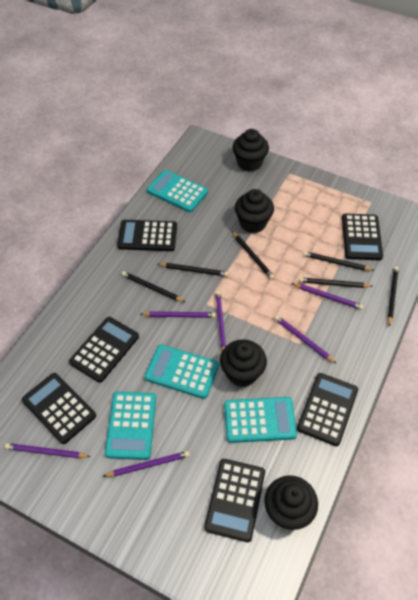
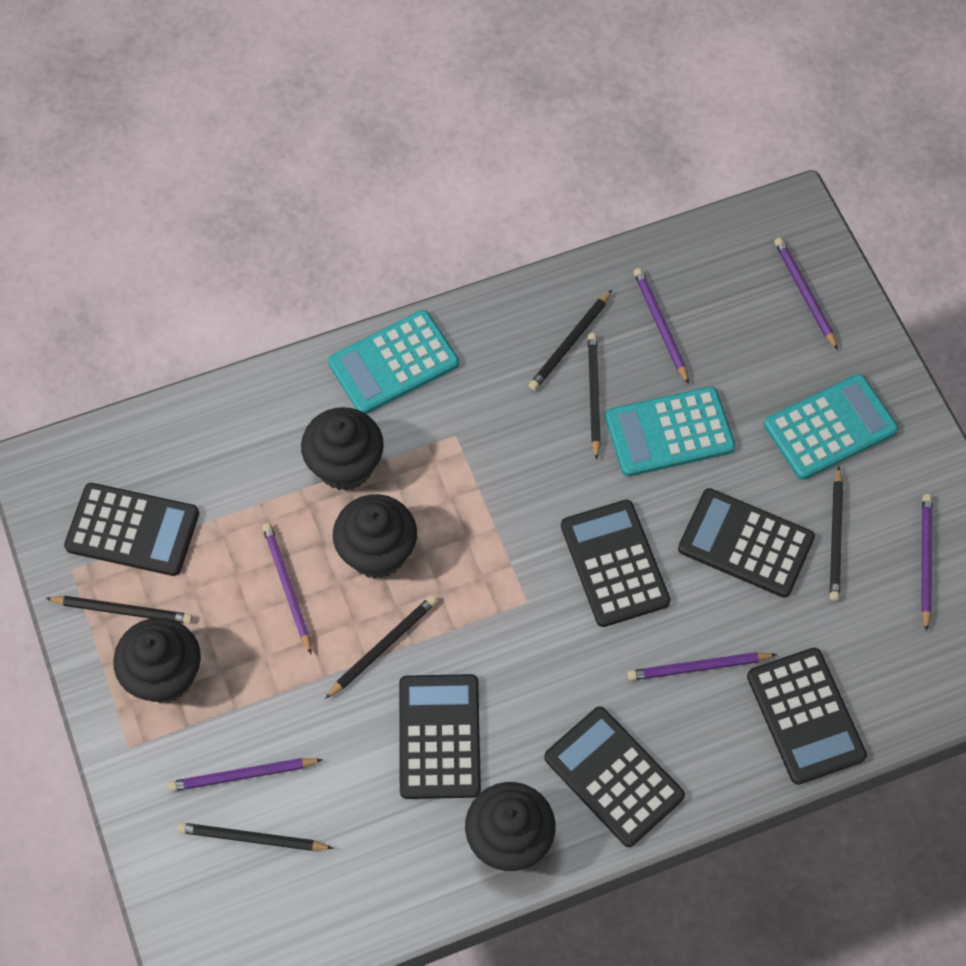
turquoise calculator: 4 -> 3

